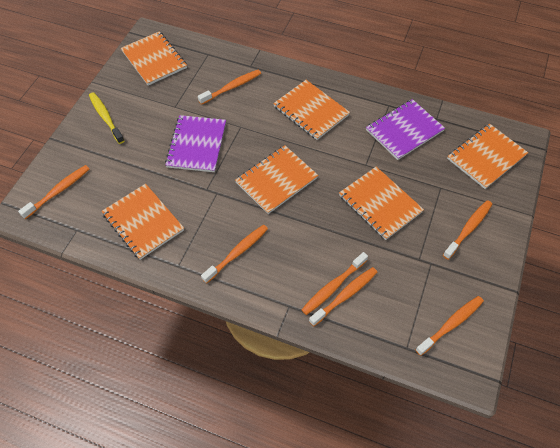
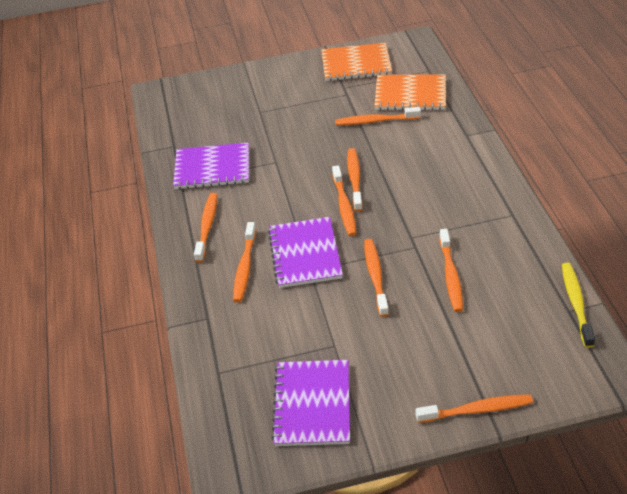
orange notebook: 6 -> 2
orange toothbrush: 7 -> 8
purple notebook: 2 -> 3

